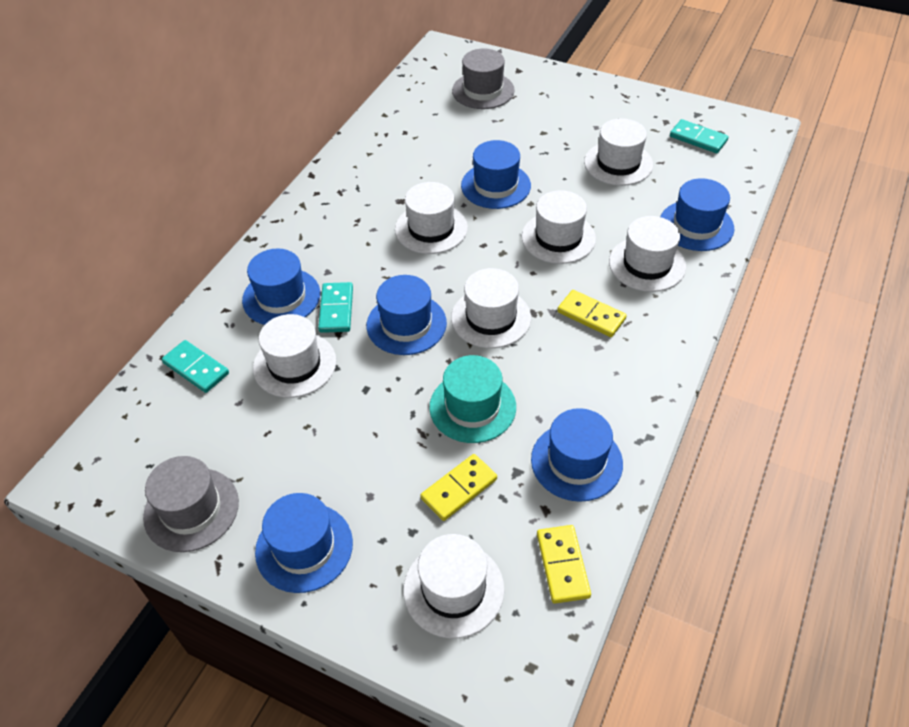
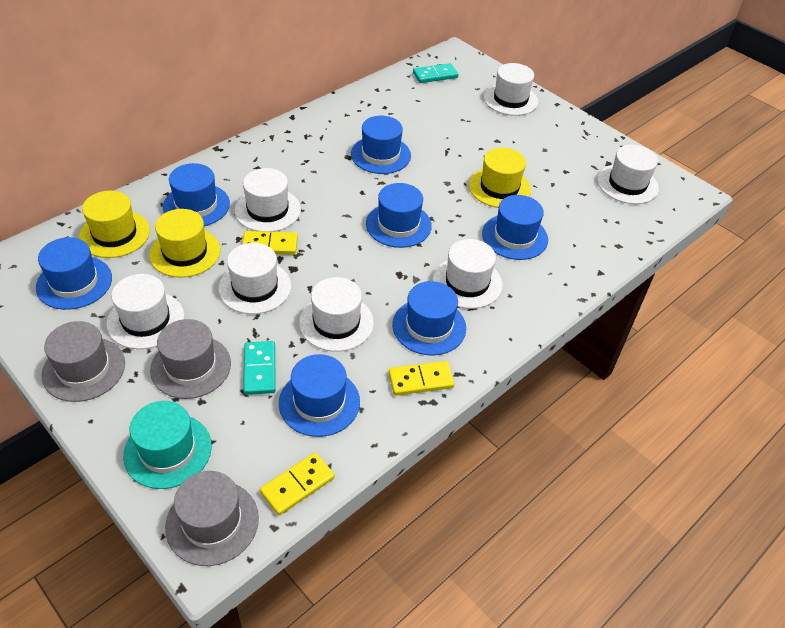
blue hat: 6 -> 7
grey hat: 2 -> 3
turquoise domino: 3 -> 2
yellow hat: 0 -> 3

